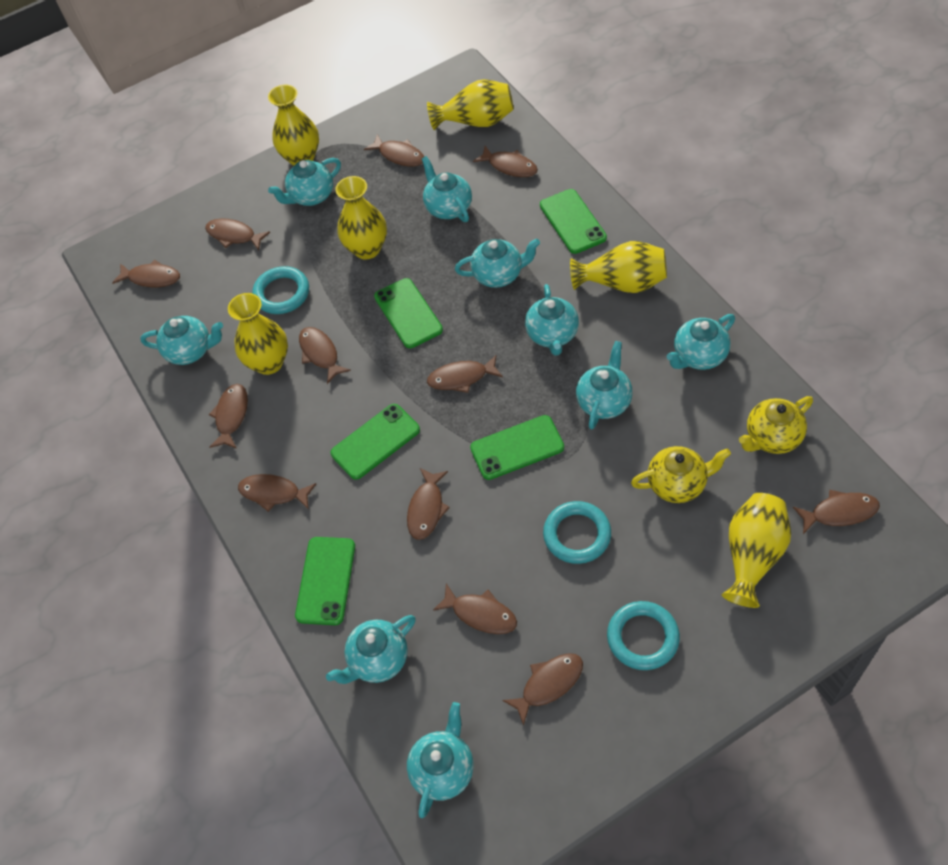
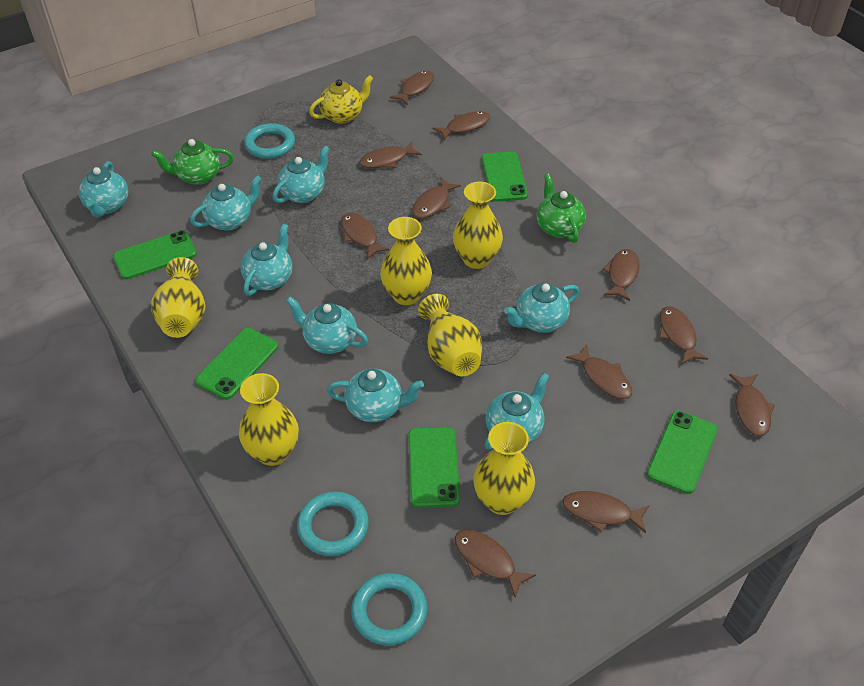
brown fish: 12 -> 11
green teapot: 0 -> 2
turquoise teapot: 9 -> 8
yellow teapot: 2 -> 1

